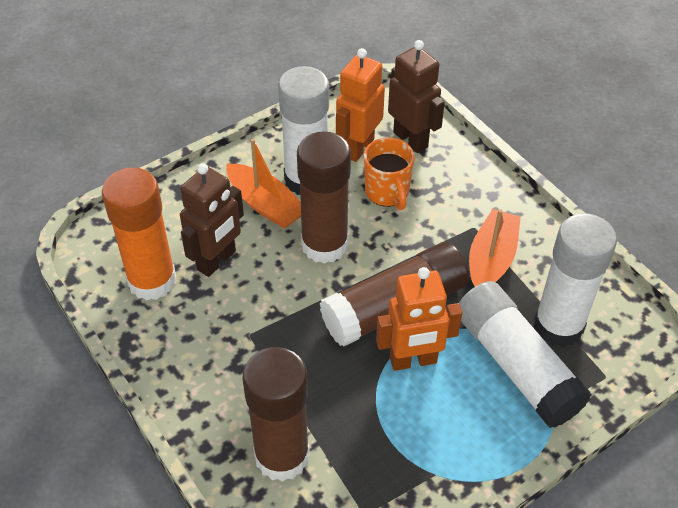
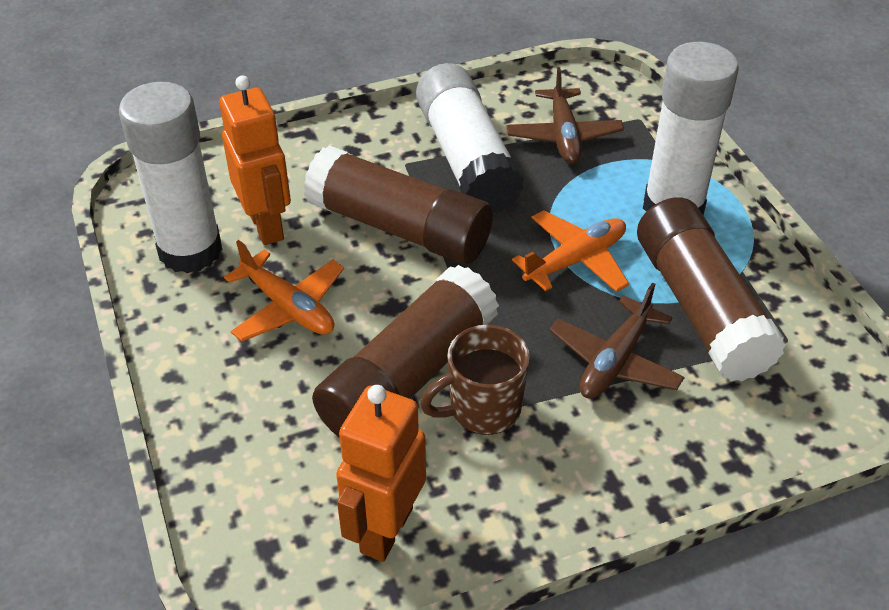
brown mug: 0 -> 1
brown plane: 0 -> 2
brown robot: 2 -> 0
orange boat: 2 -> 0
orange glue stick: 1 -> 0
orange mug: 1 -> 0
orange plane: 0 -> 2

